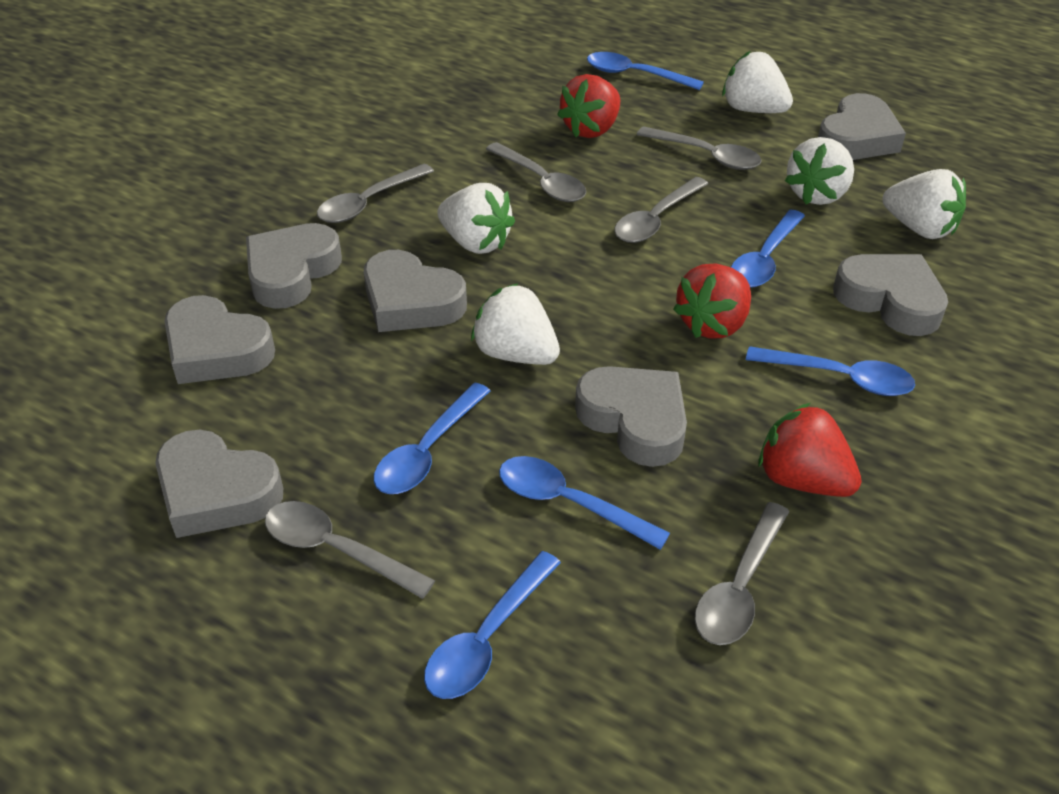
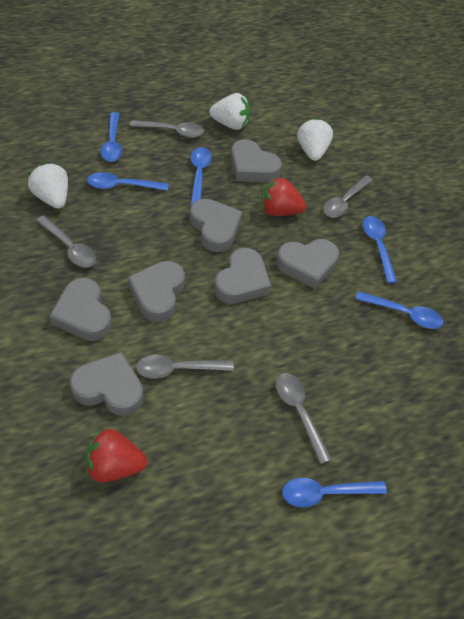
grey spoon: 6 -> 5
red strawberry: 3 -> 2
white strawberry: 5 -> 3

